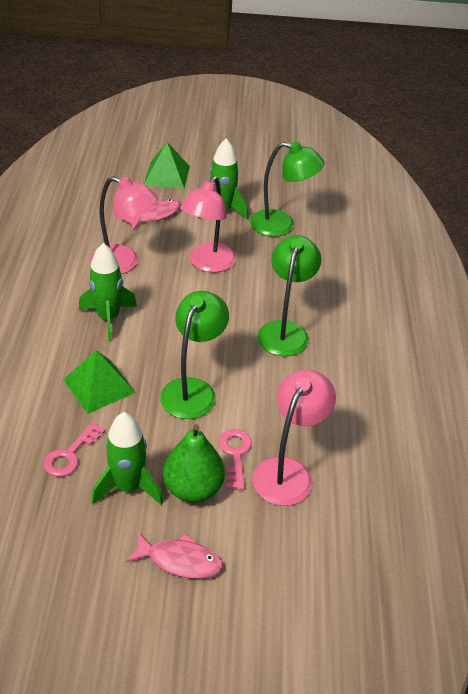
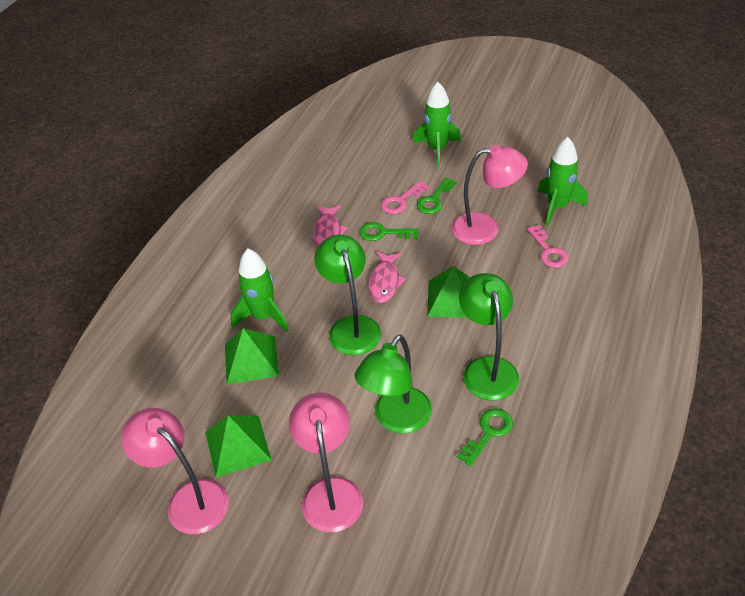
green key: 0 -> 3
green pear: 1 -> 0
green pyramid: 2 -> 3

